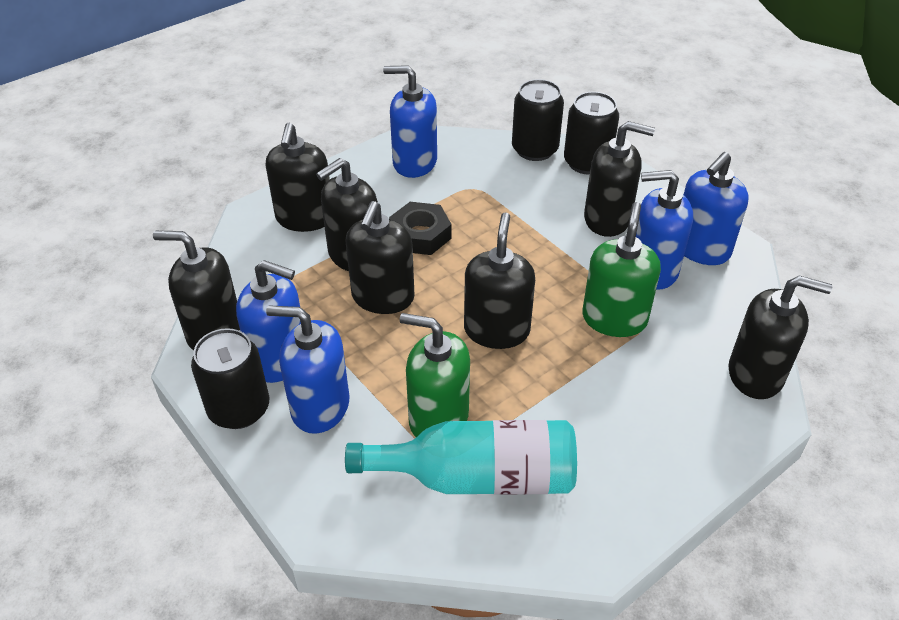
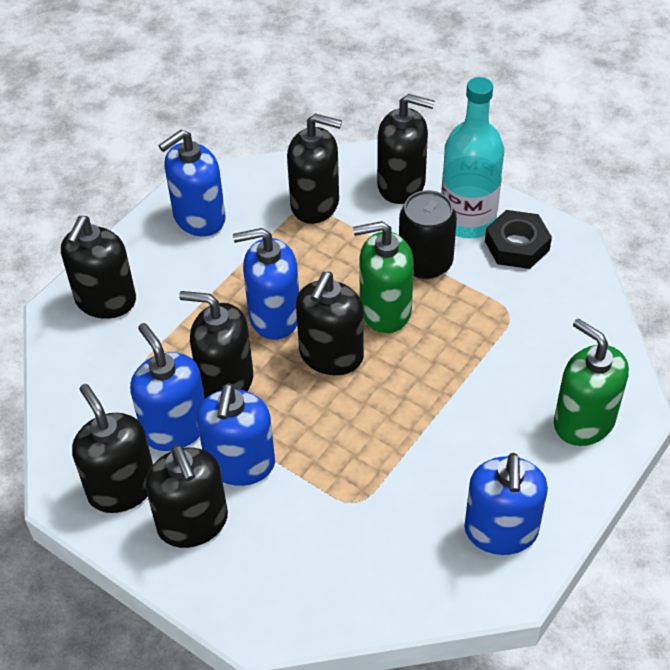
black can: 3 -> 1

